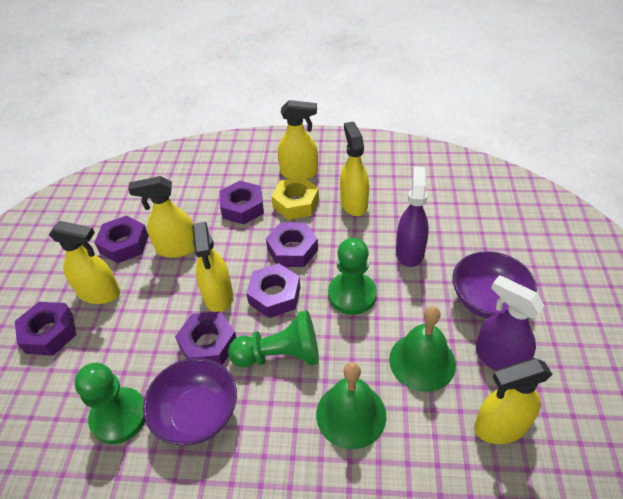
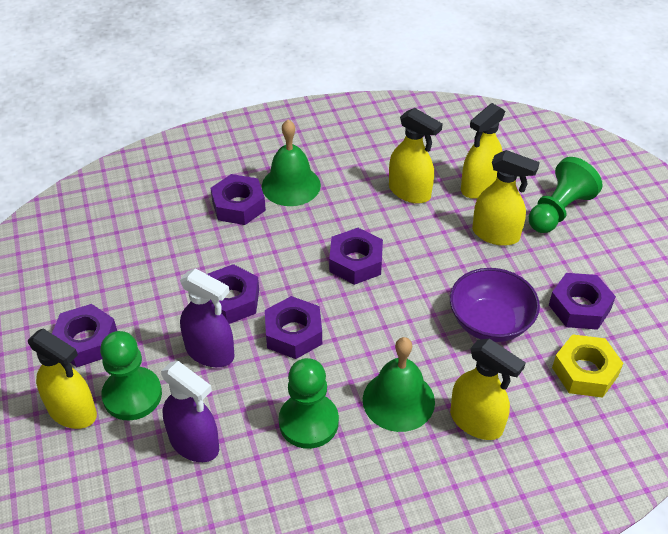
purple bowl: 2 -> 1
yellow spray bottle: 6 -> 5

